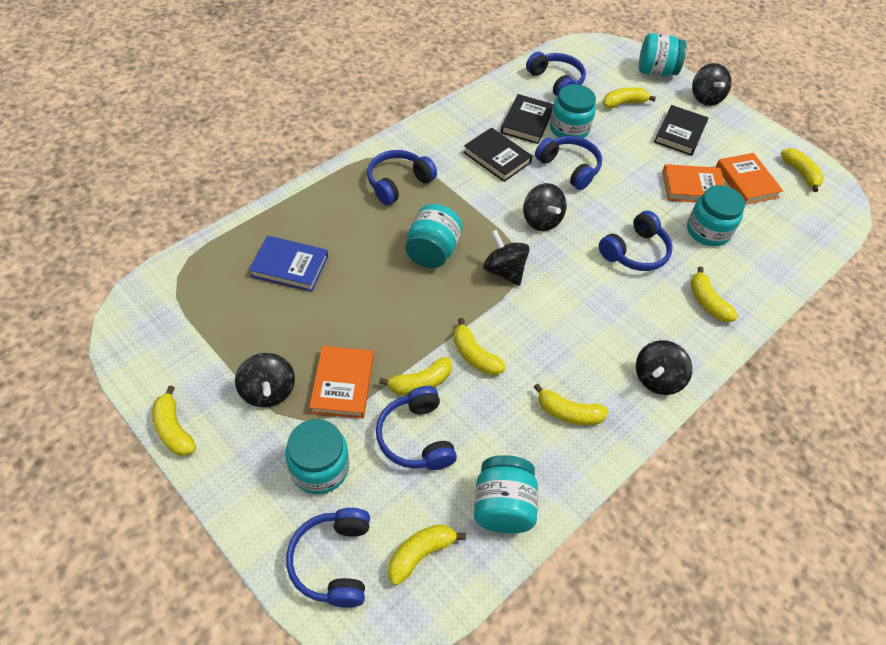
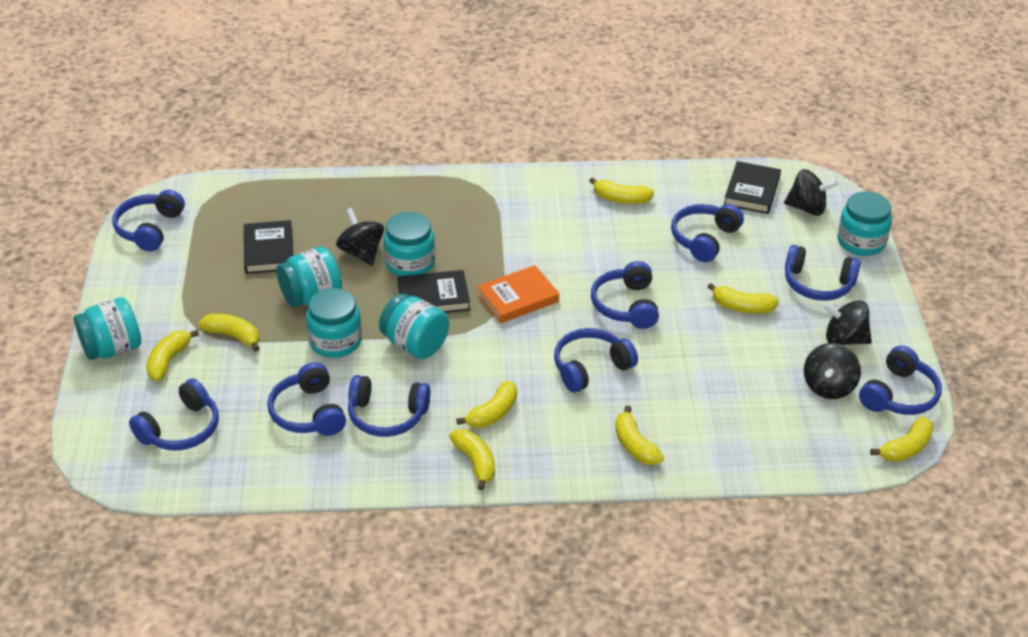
black spinning top: 5 -> 4
blue book: 1 -> 0
blue headphones: 6 -> 9
orange book: 3 -> 1

